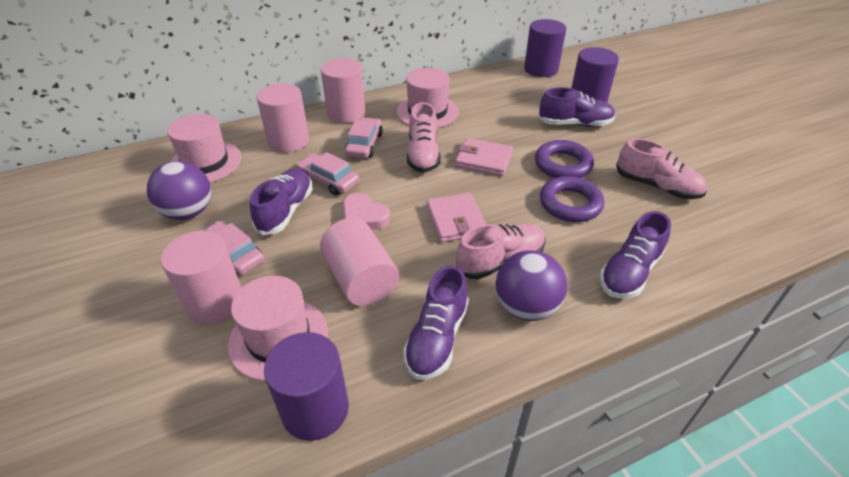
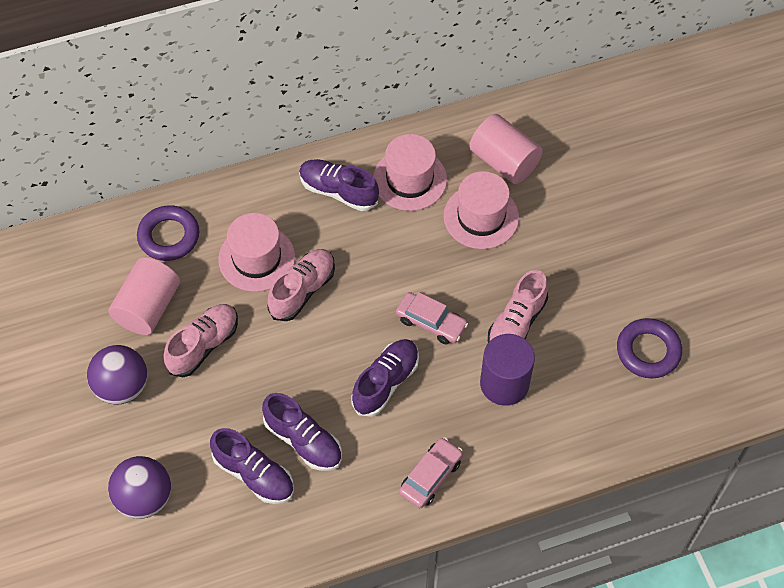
pink car: 3 -> 2
pink cylinder: 4 -> 2
pink heart: 1 -> 0
pink wallet: 2 -> 0
purple cylinder: 3 -> 1

